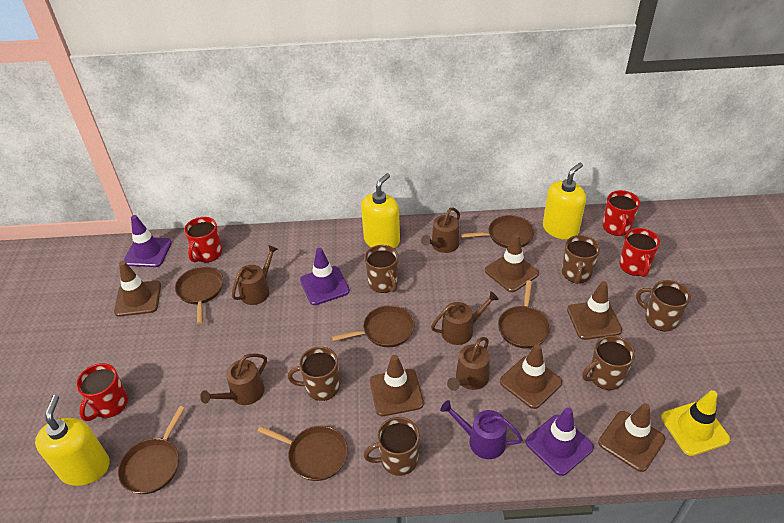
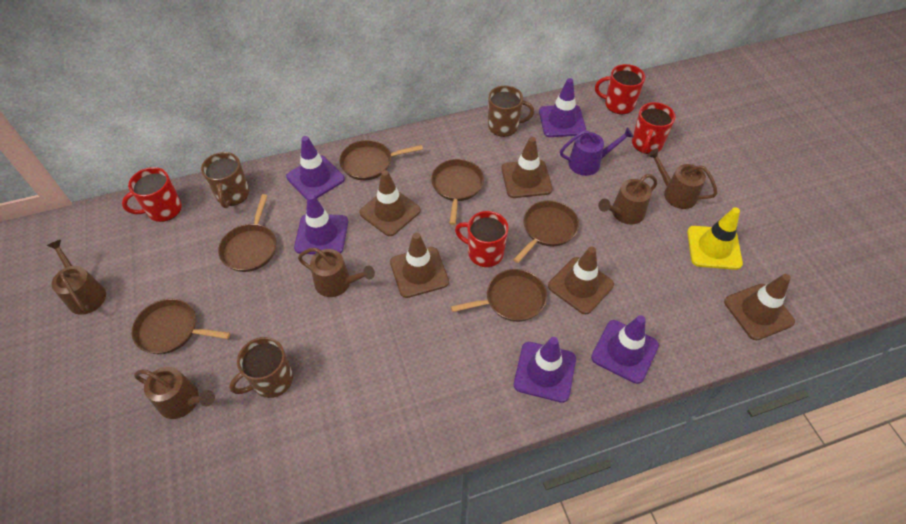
brown mug: 6 -> 3
brown traffic cone: 6 -> 5
purple traffic cone: 3 -> 5
yellow soap dispenser: 3 -> 0

